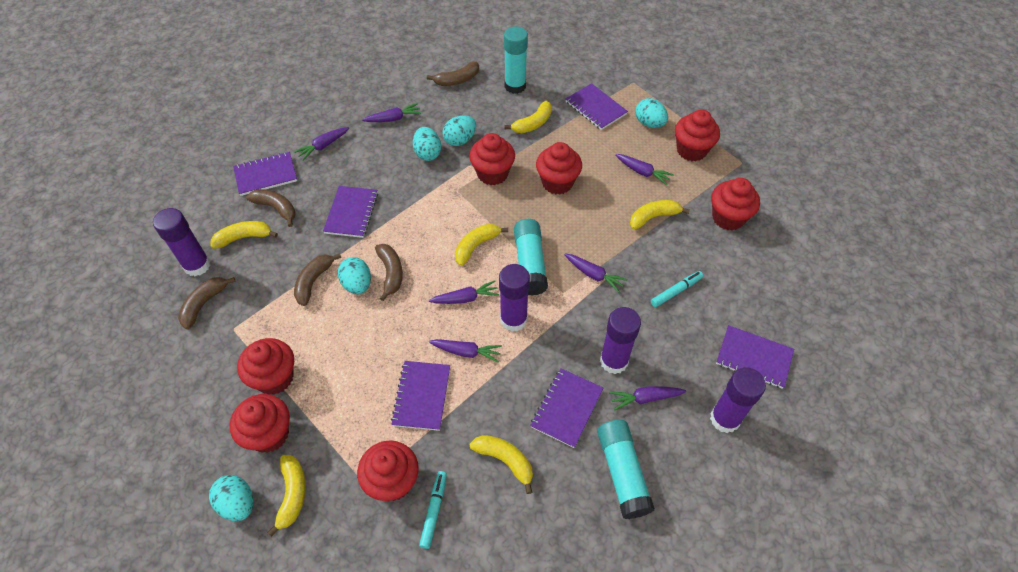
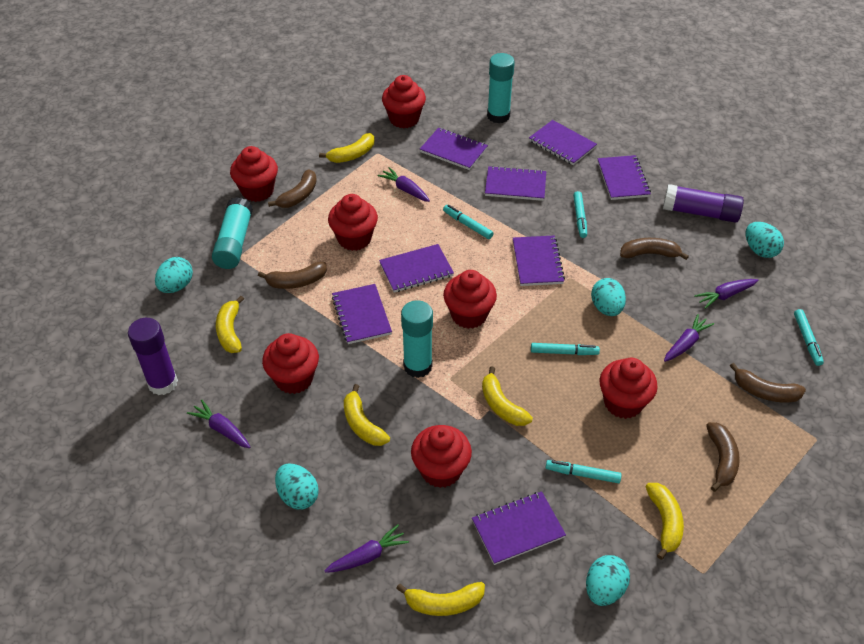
purple carrot: 7 -> 5
purple glue stick: 4 -> 2
purple notebook: 6 -> 8
turquoise marker: 2 -> 5

